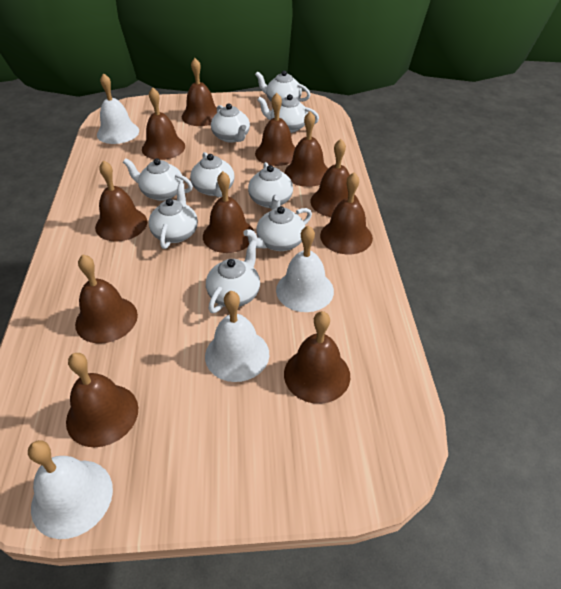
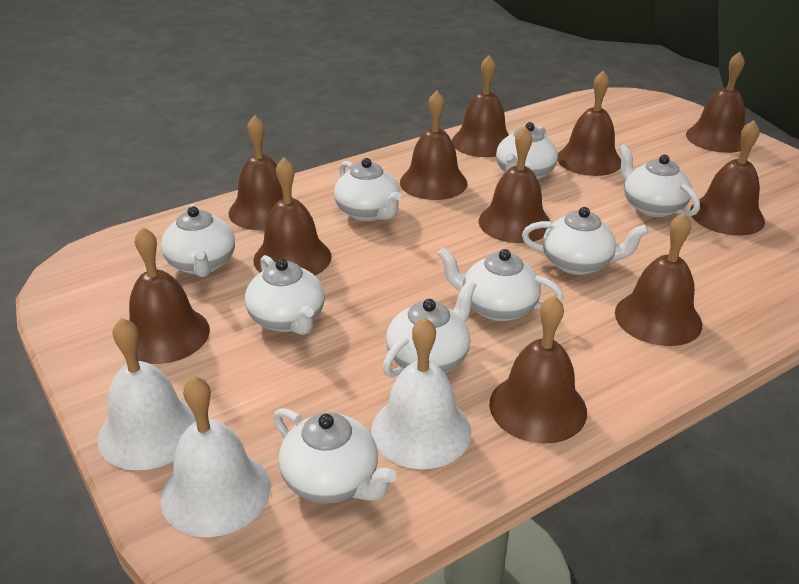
white bell: 4 -> 3

